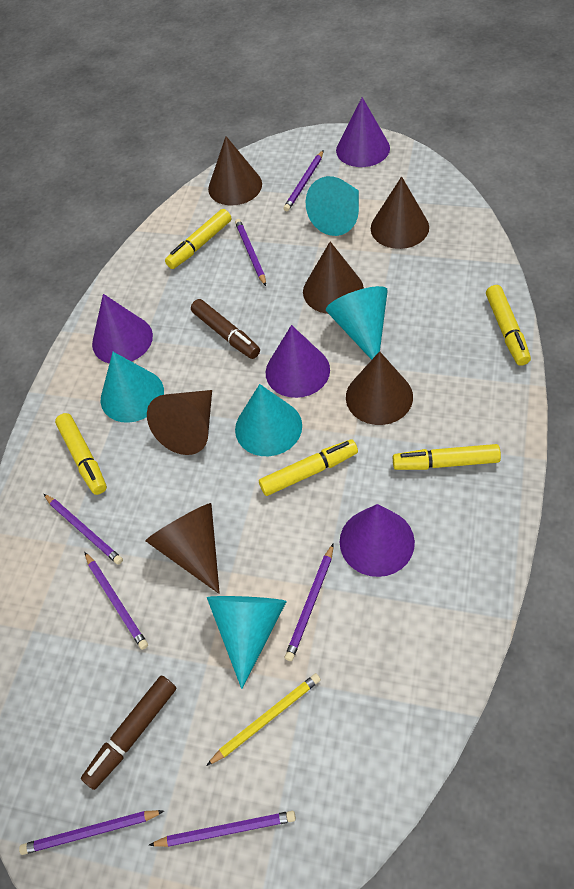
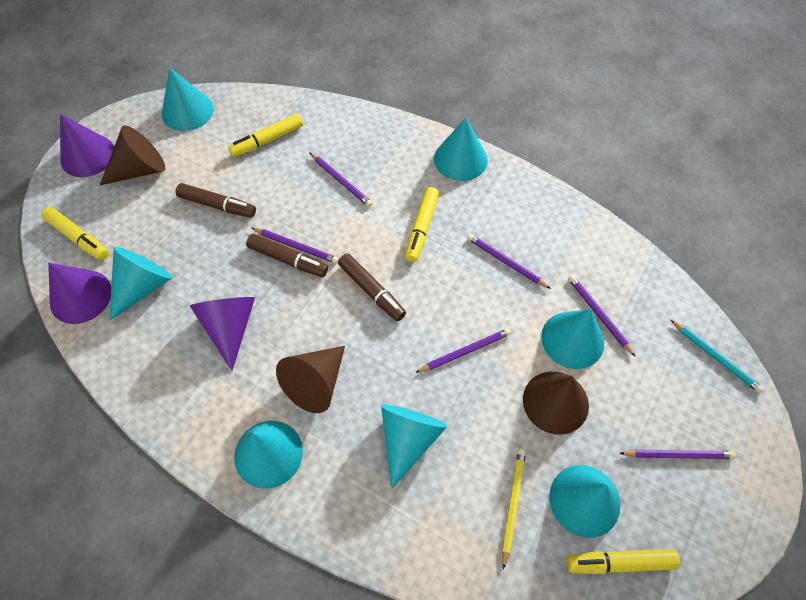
brown cone: 6 -> 3
brown marker: 2 -> 3
purple cone: 4 -> 3
purple pencil: 7 -> 6
turquoise cone: 5 -> 7
turquoise pencil: 0 -> 1
yellow marker: 5 -> 4

